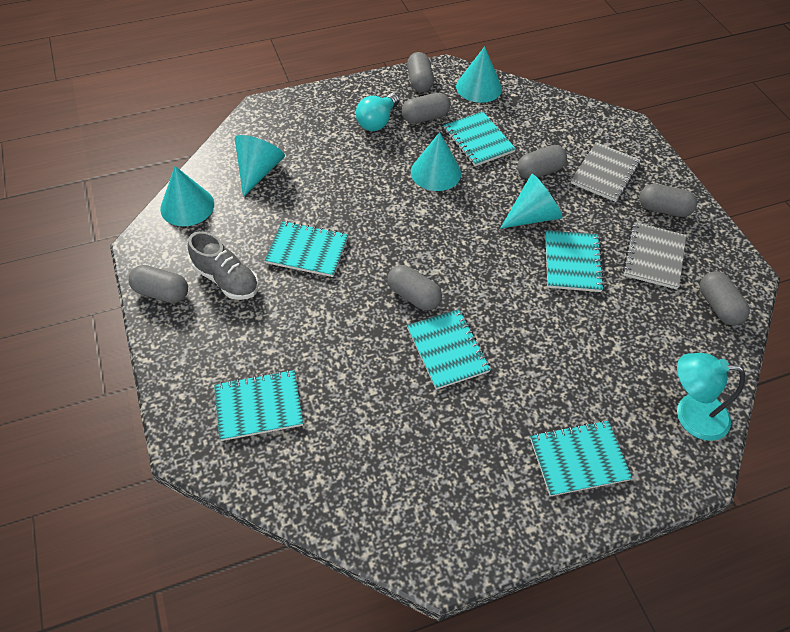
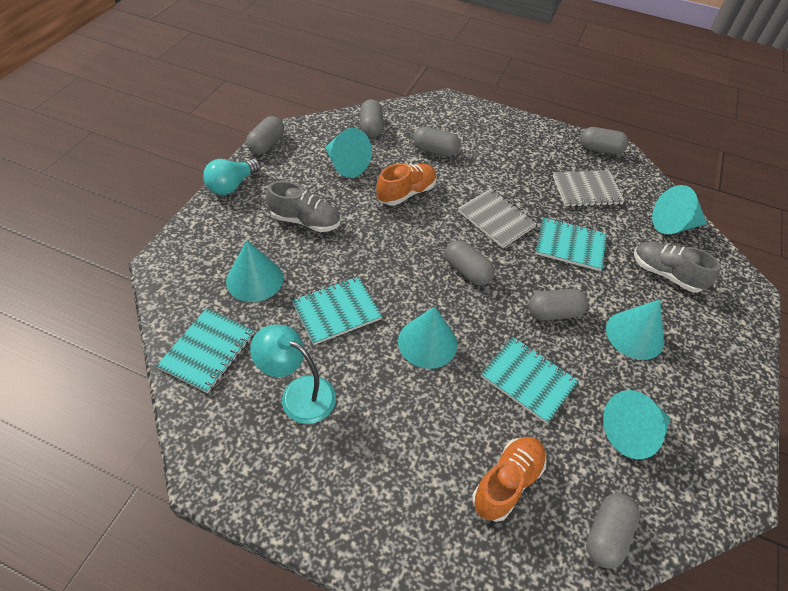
grey shoe: 1 -> 2
orange shoe: 0 -> 2
turquoise cone: 5 -> 6
turquoise notebook: 6 -> 4

